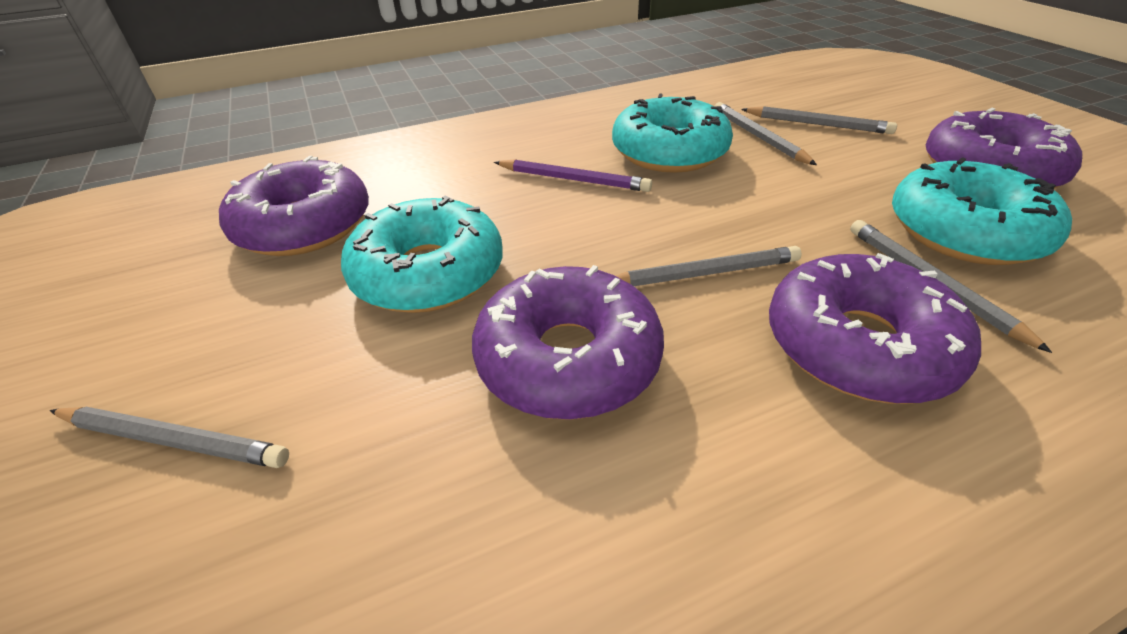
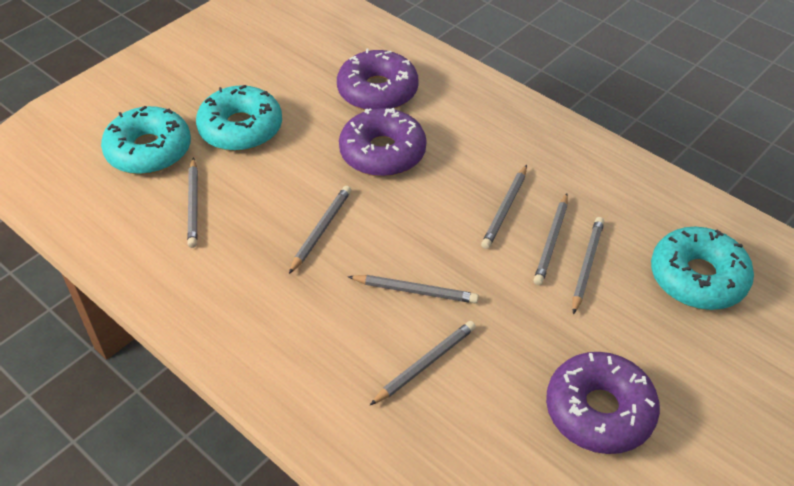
grey pencil: 5 -> 7
purple donut: 4 -> 3
purple pencil: 1 -> 0

